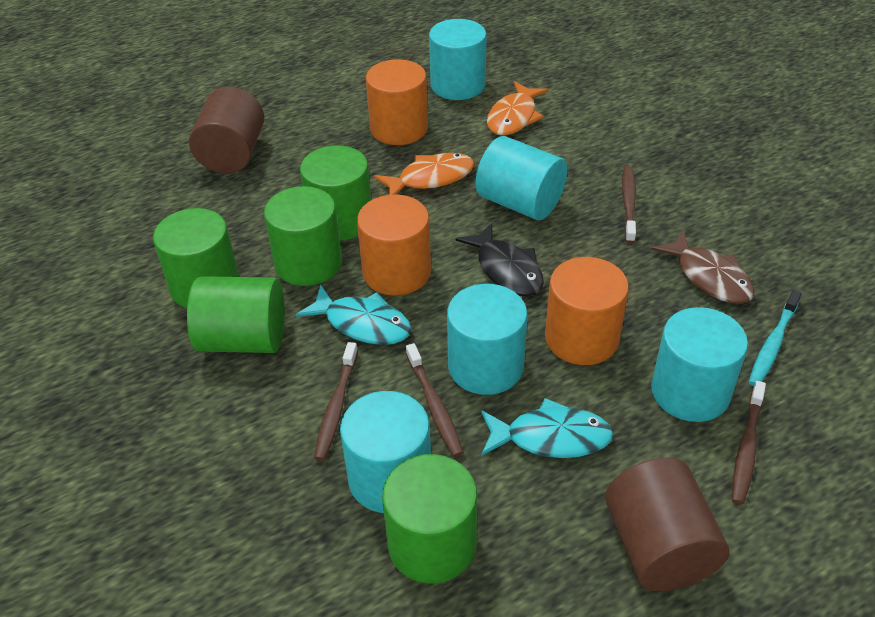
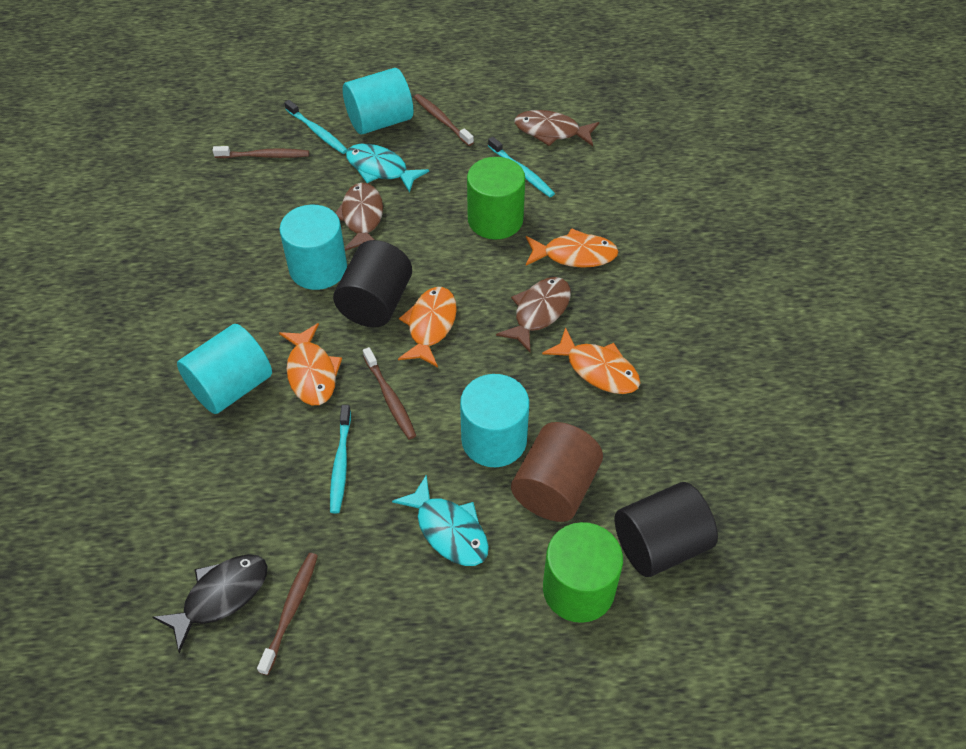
black cylinder: 0 -> 2
brown cylinder: 2 -> 1
brown fish: 1 -> 3
green cylinder: 5 -> 2
orange cylinder: 3 -> 0
orange fish: 2 -> 4
turquoise cylinder: 5 -> 4
turquoise toothbrush: 1 -> 3

